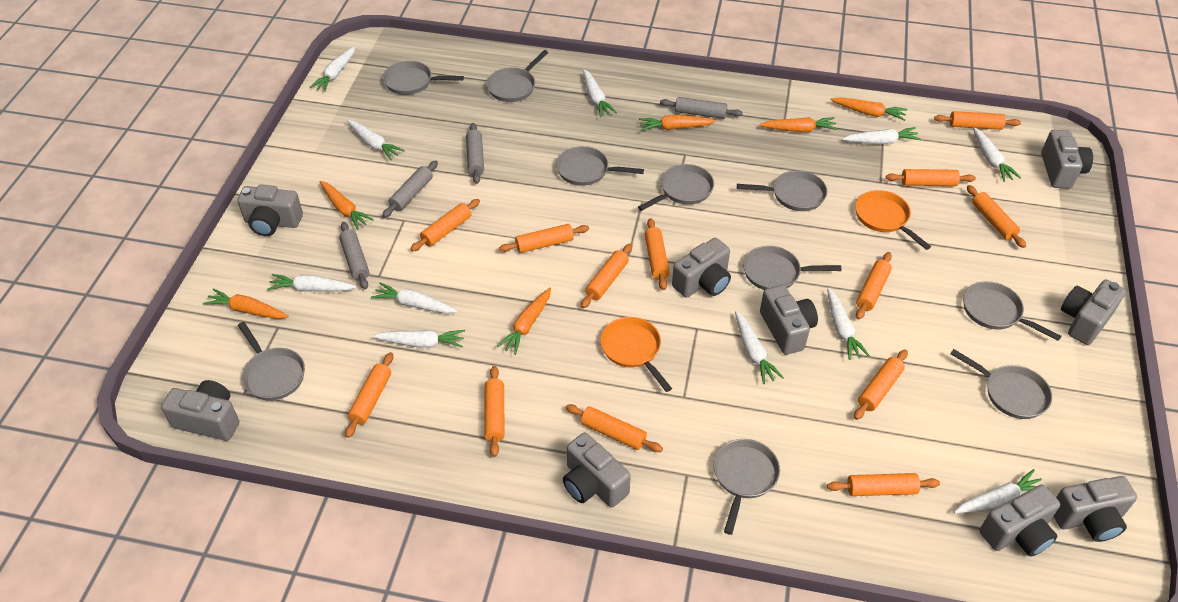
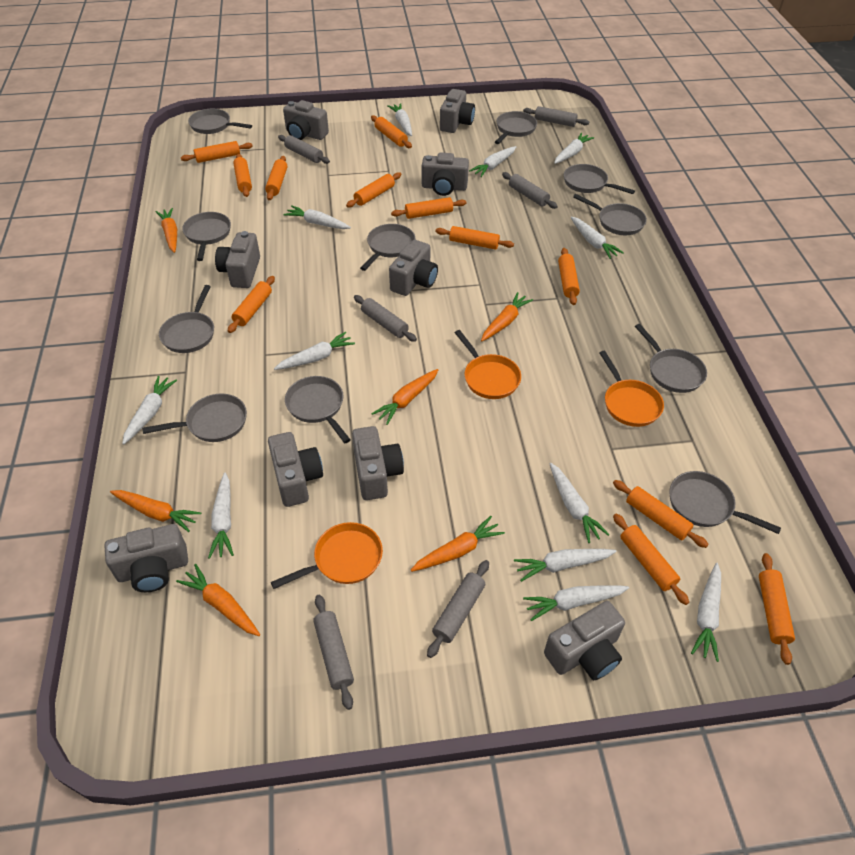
grey pan: 10 -> 11
grey rolling pin: 4 -> 6
orange pan: 2 -> 3
orange rolling pin: 13 -> 12
white carrot: 11 -> 12

